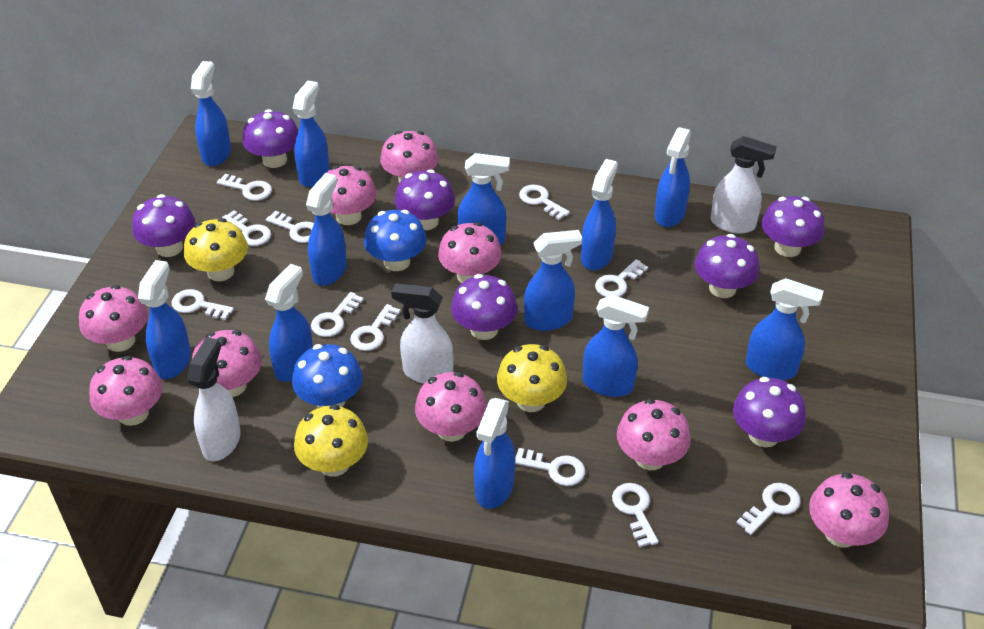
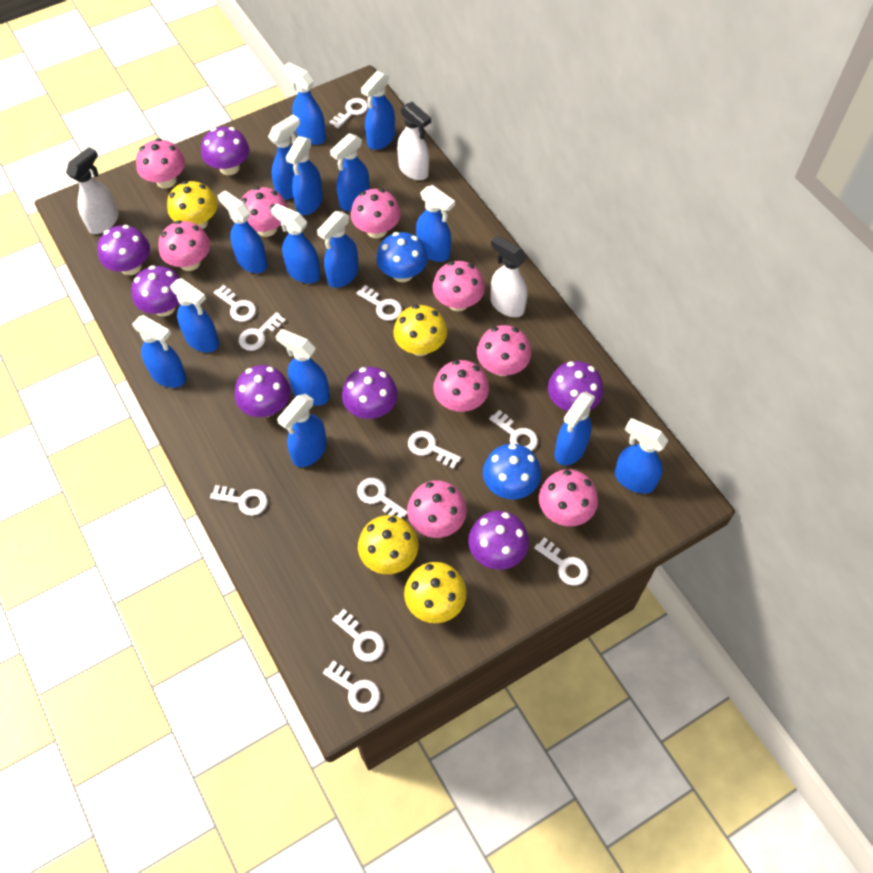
blue spray bottle: 12 -> 15
yellow mushroom: 3 -> 4

